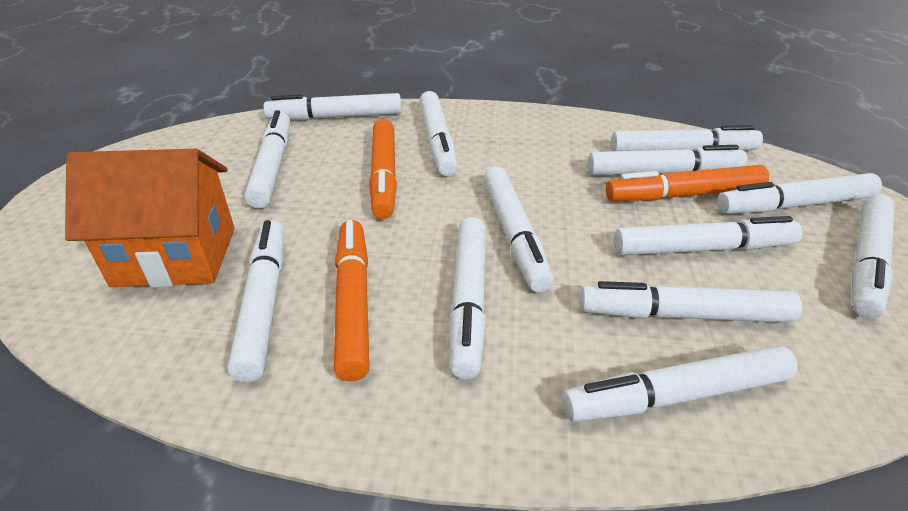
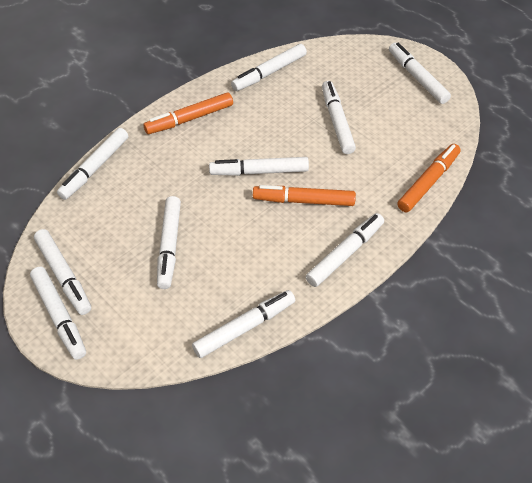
orange house: 1 -> 0
white marker: 13 -> 10

